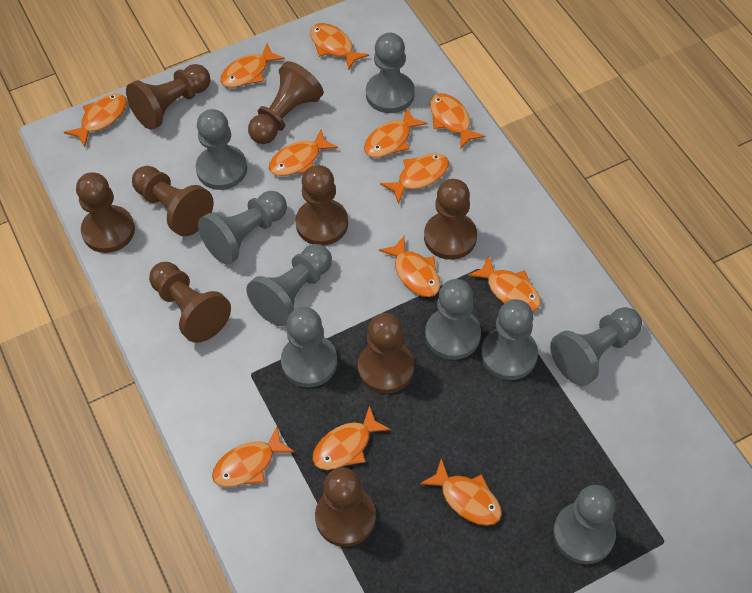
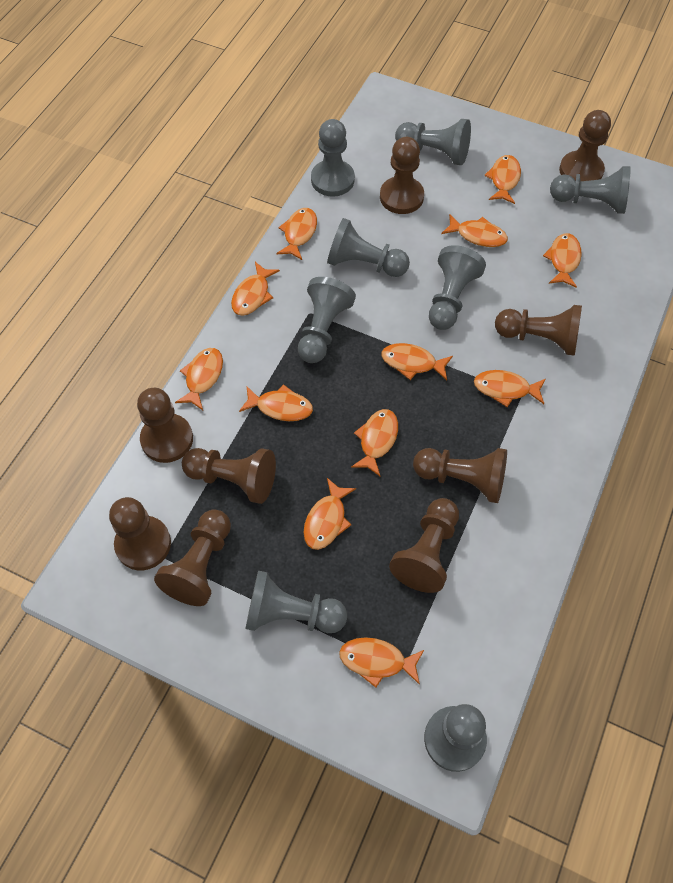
grey pawn: 9 -> 8

